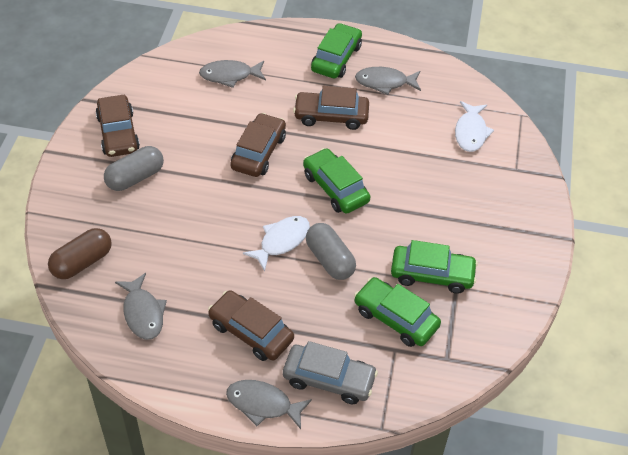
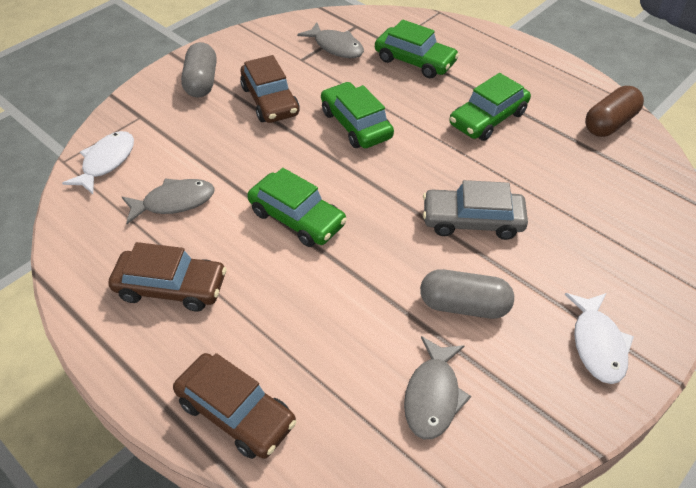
brown car: 4 -> 3
grey fish: 4 -> 3

